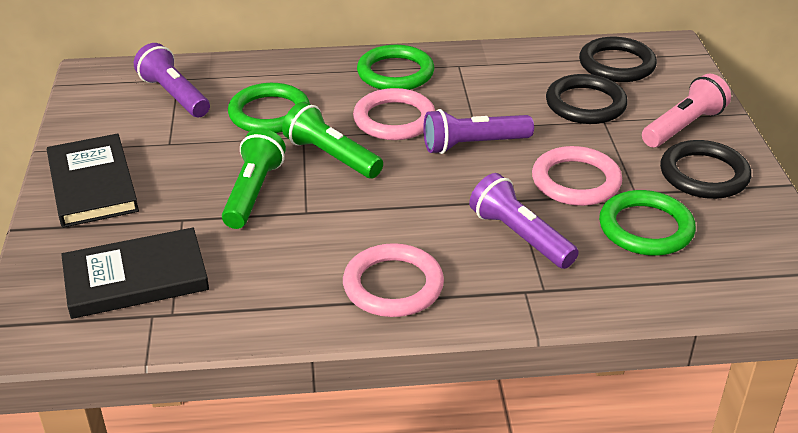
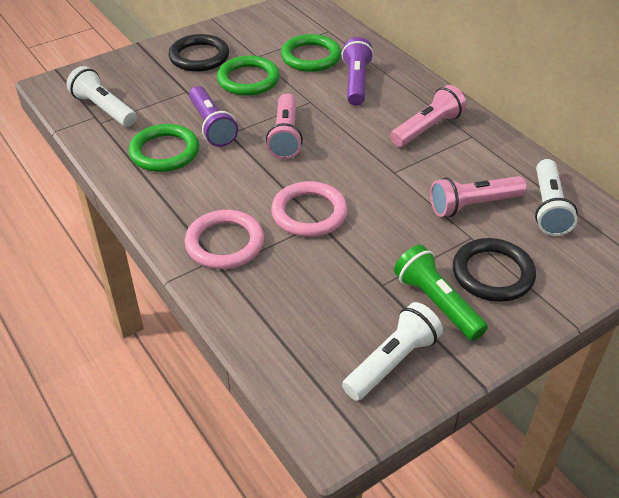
black book: 2 -> 0
black ring: 3 -> 2
green flashlight: 2 -> 1
pink flashlight: 1 -> 3
pink ring: 3 -> 2
purple flashlight: 3 -> 2
white flashlight: 0 -> 3

